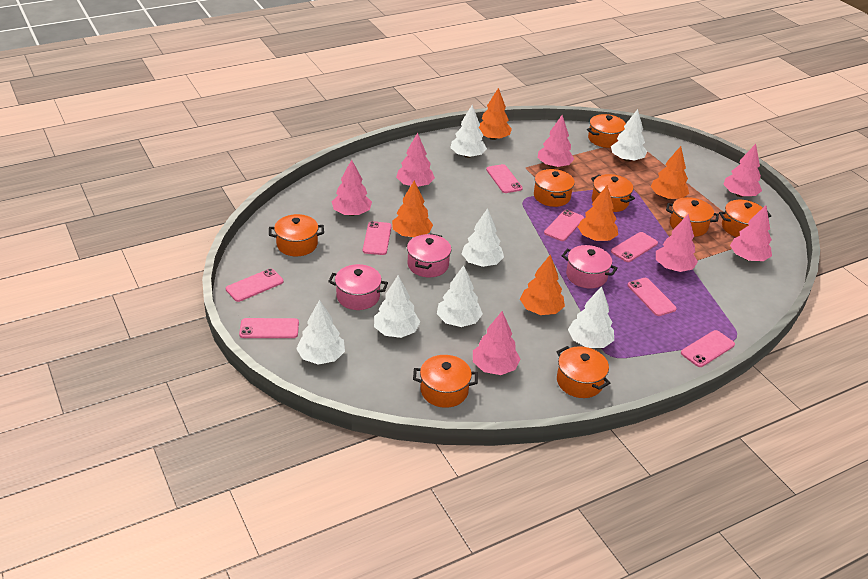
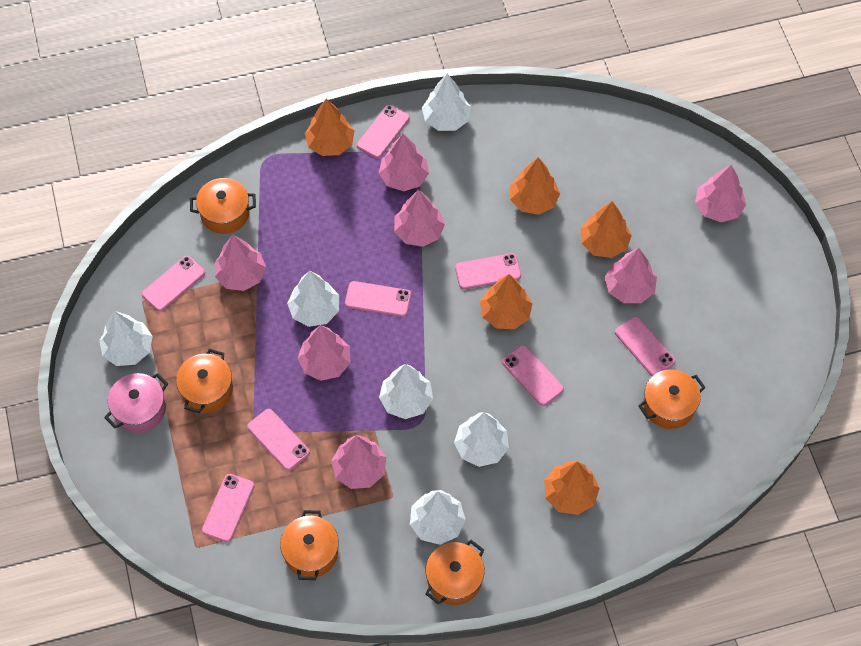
orange pot: 8 -> 5
pink pot: 3 -> 1
white tree: 7 -> 6

